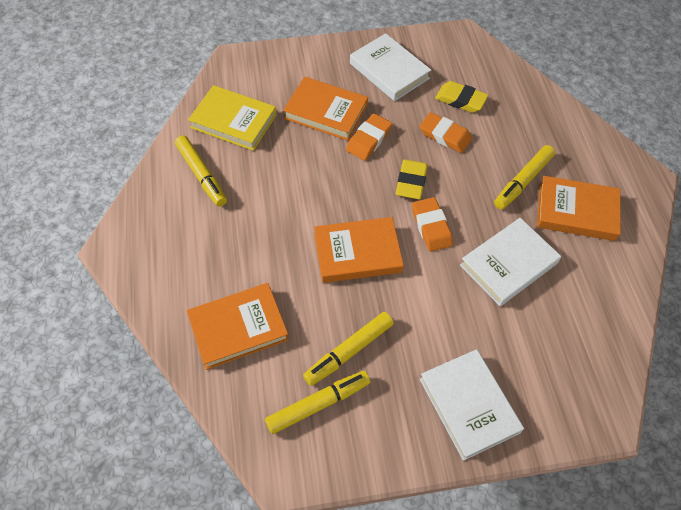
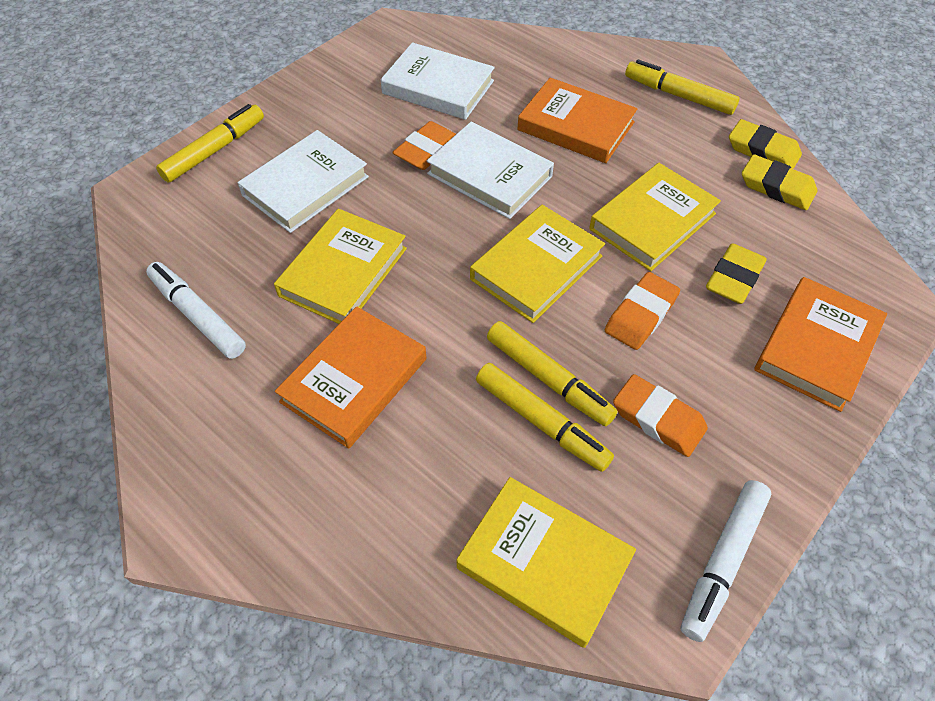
orange book: 4 -> 3
white marker: 0 -> 2
yellow book: 1 -> 4
yellow eraser: 2 -> 3

